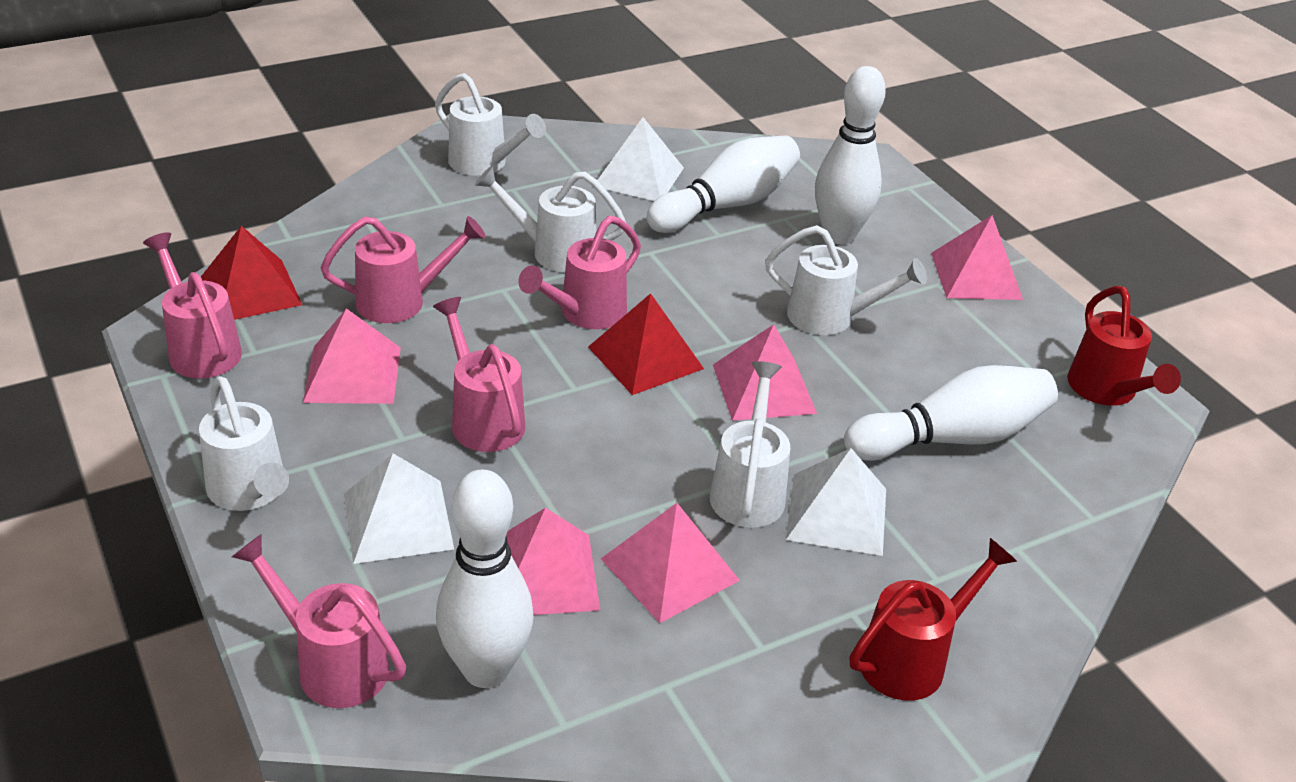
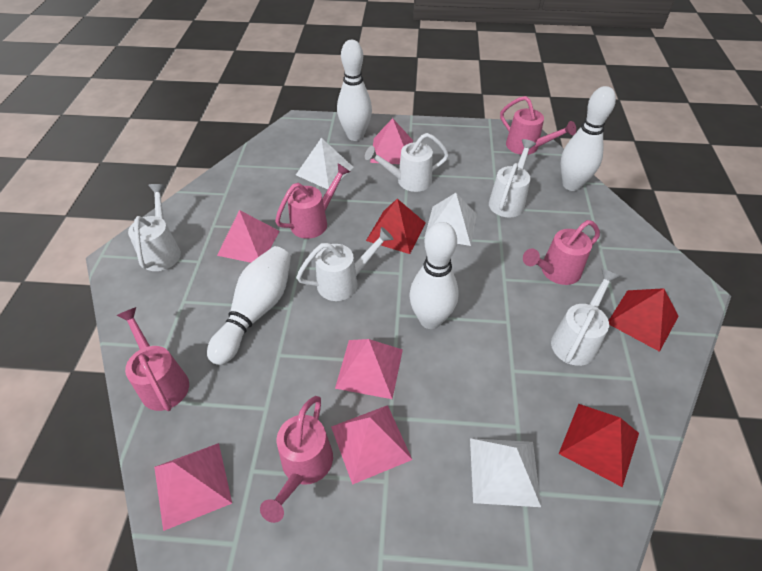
red pyramid: 2 -> 3
red watering can: 2 -> 0

